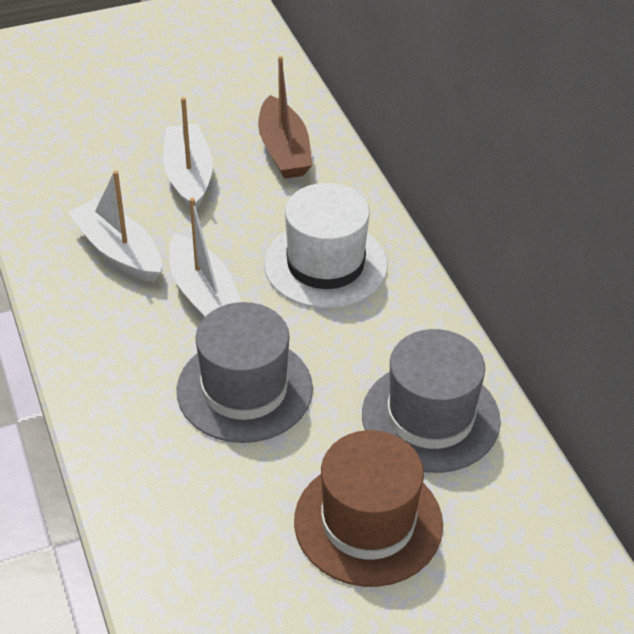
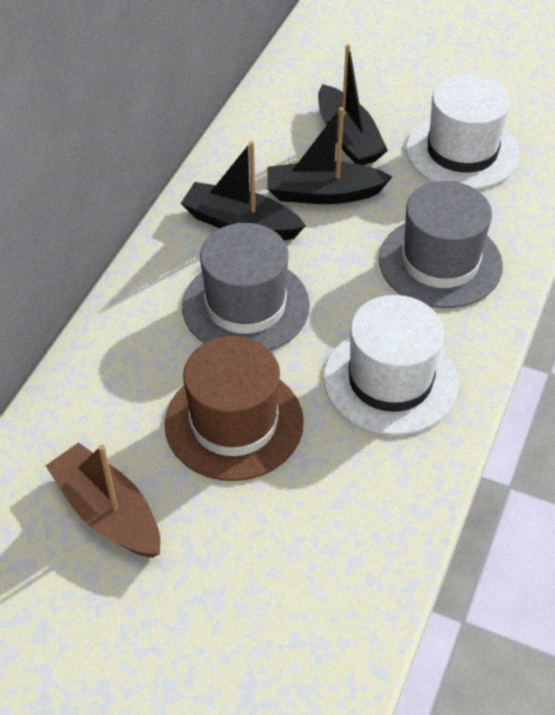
black boat: 0 -> 3
white boat: 3 -> 0
white hat: 1 -> 2

